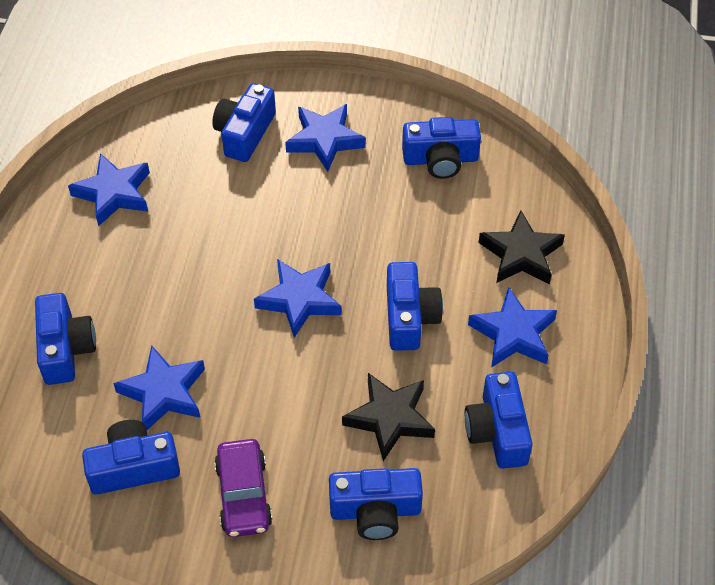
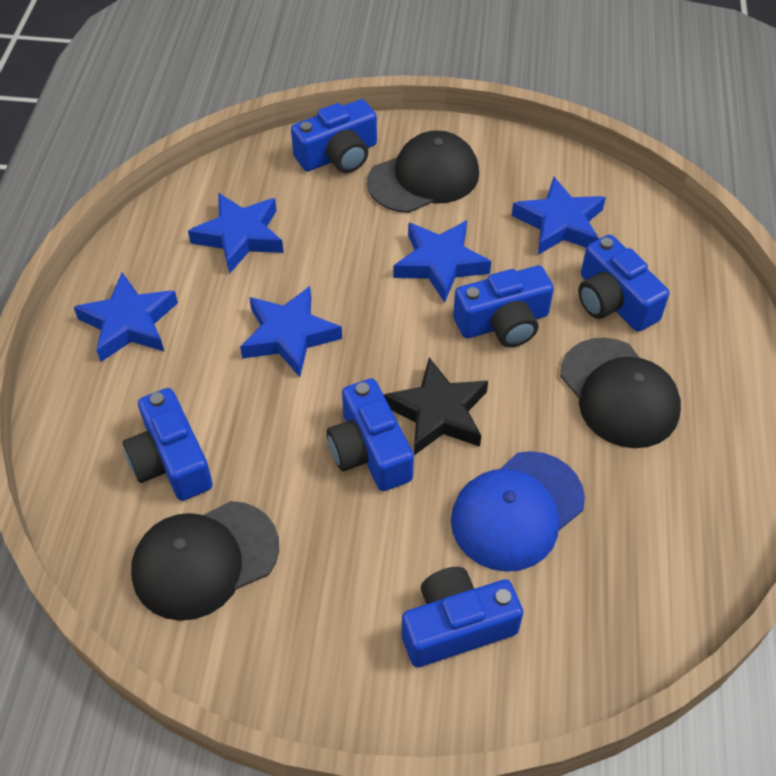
black cap: 0 -> 3
black star: 2 -> 1
blue camera: 7 -> 6
blue cap: 0 -> 1
purple car: 1 -> 0

